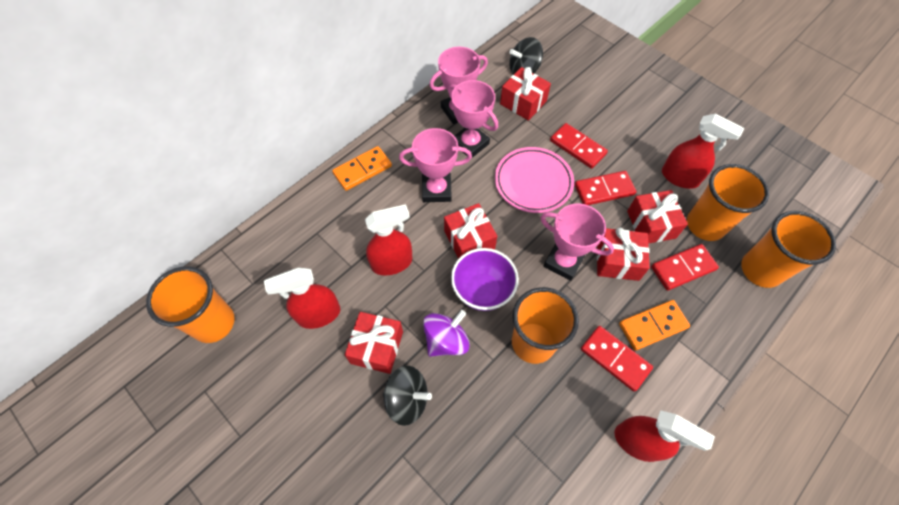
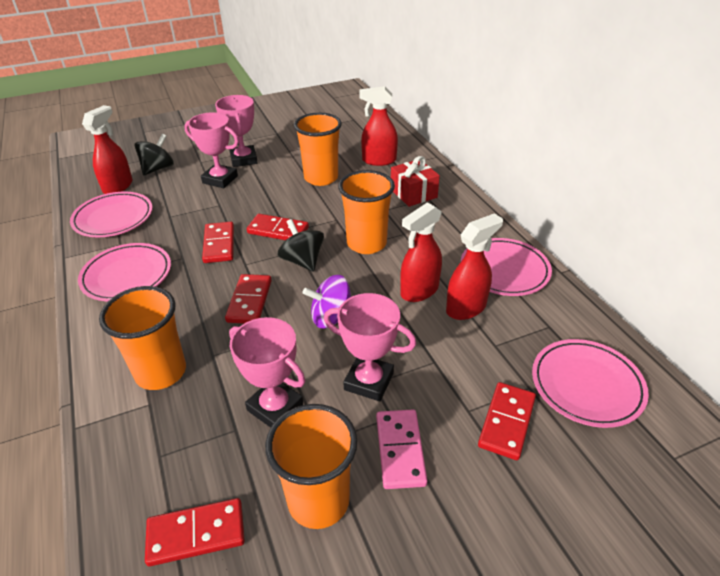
orange domino: 2 -> 0
pink domino: 0 -> 1
pink plate: 1 -> 4
purple bowl: 1 -> 0
red domino: 4 -> 5
red gift: 5 -> 1

